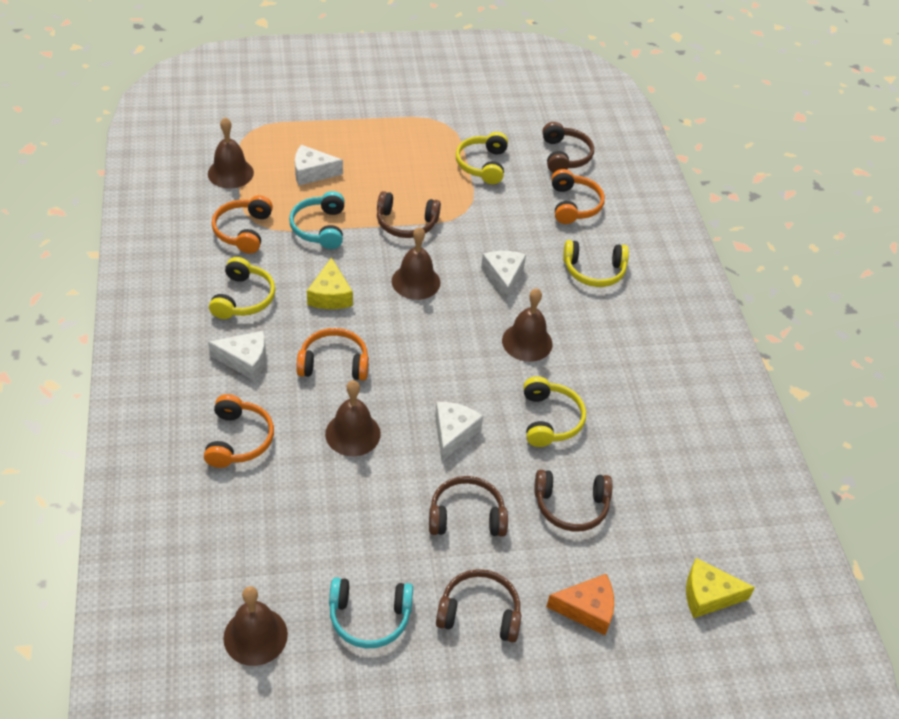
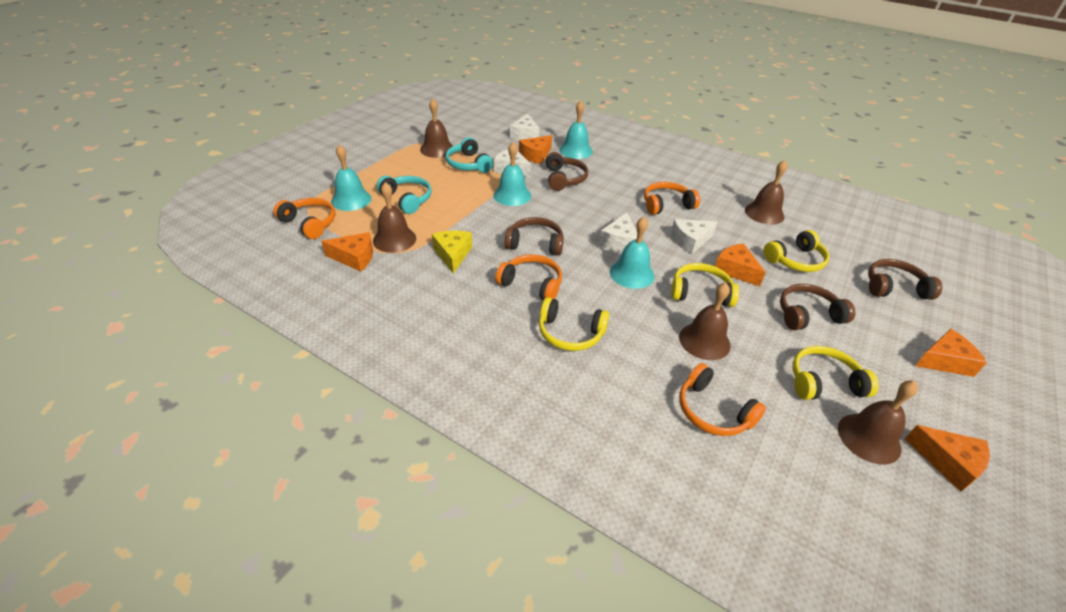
brown headphones: 5 -> 4
orange cheese: 1 -> 5
turquoise bell: 0 -> 4
yellow cheese: 2 -> 1

